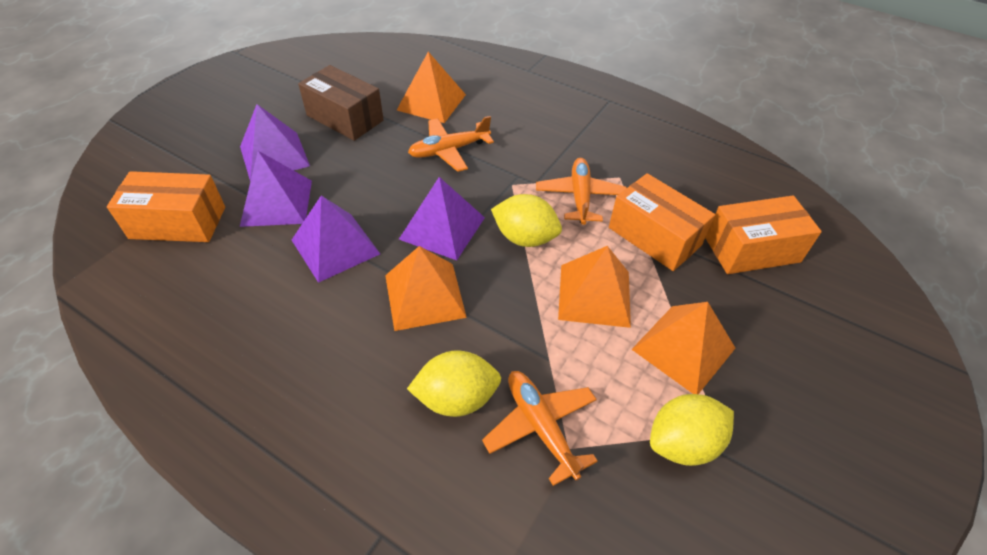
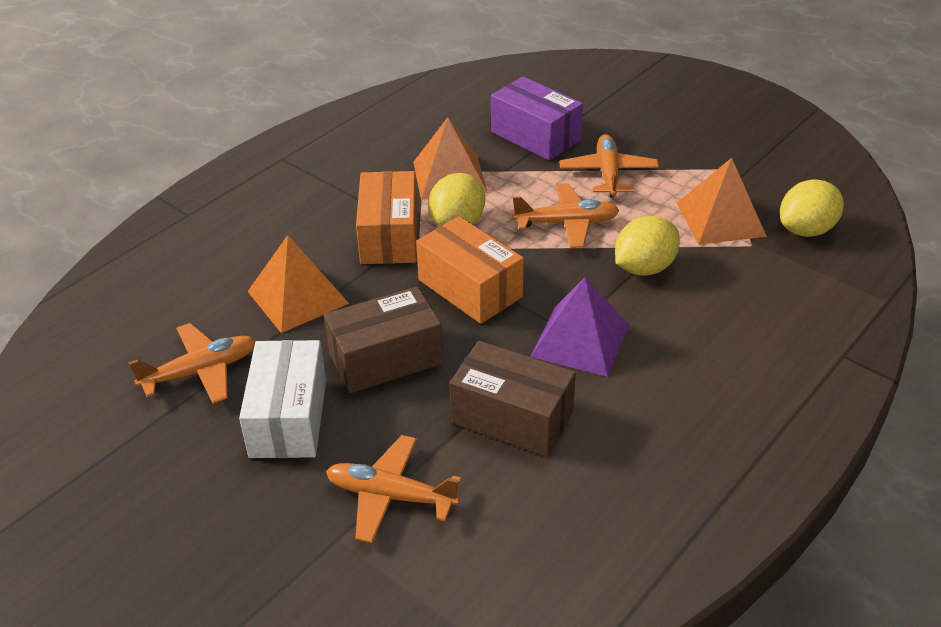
brown box: 1 -> 2
orange box: 3 -> 2
orange plane: 3 -> 4
orange pyramid: 4 -> 3
purple box: 0 -> 1
purple pyramid: 4 -> 1
white box: 0 -> 1

